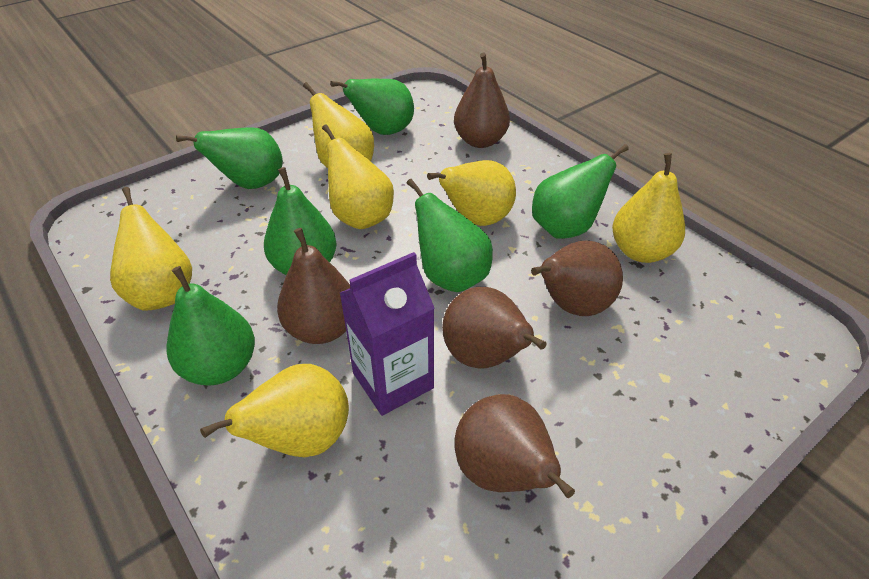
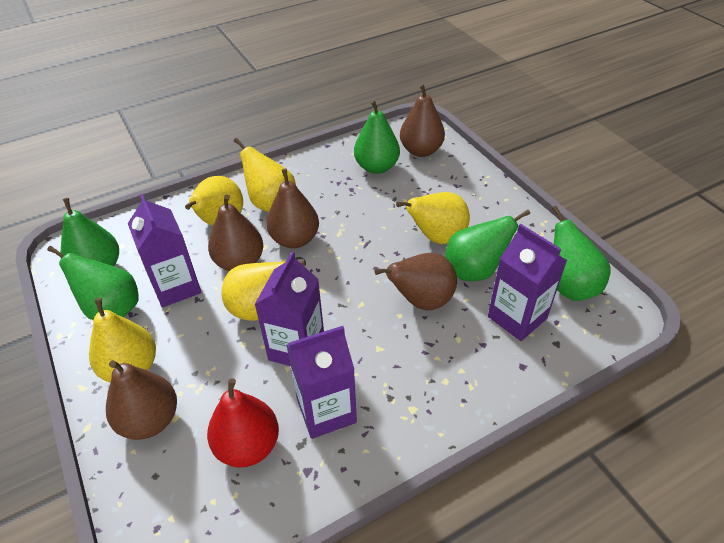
green pear: 6 -> 5
purple carton: 1 -> 4
red pear: 0 -> 1
yellow pear: 6 -> 5

